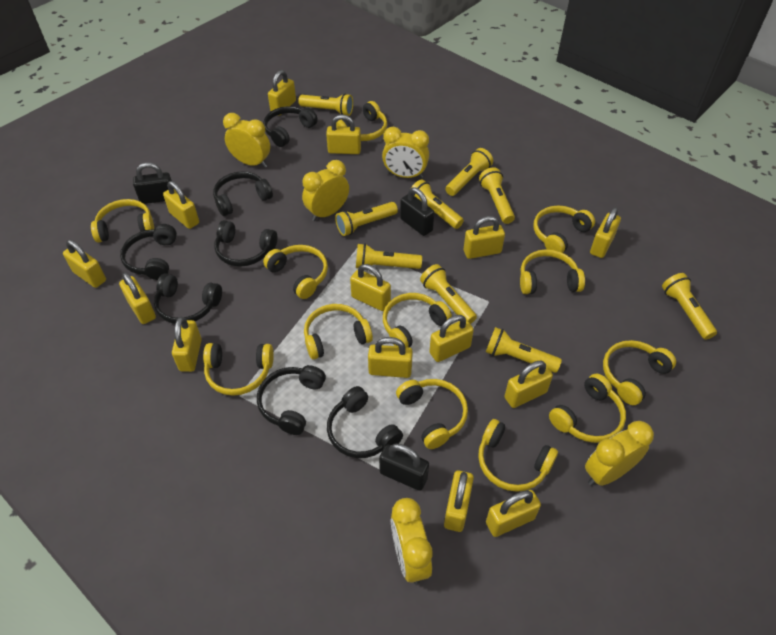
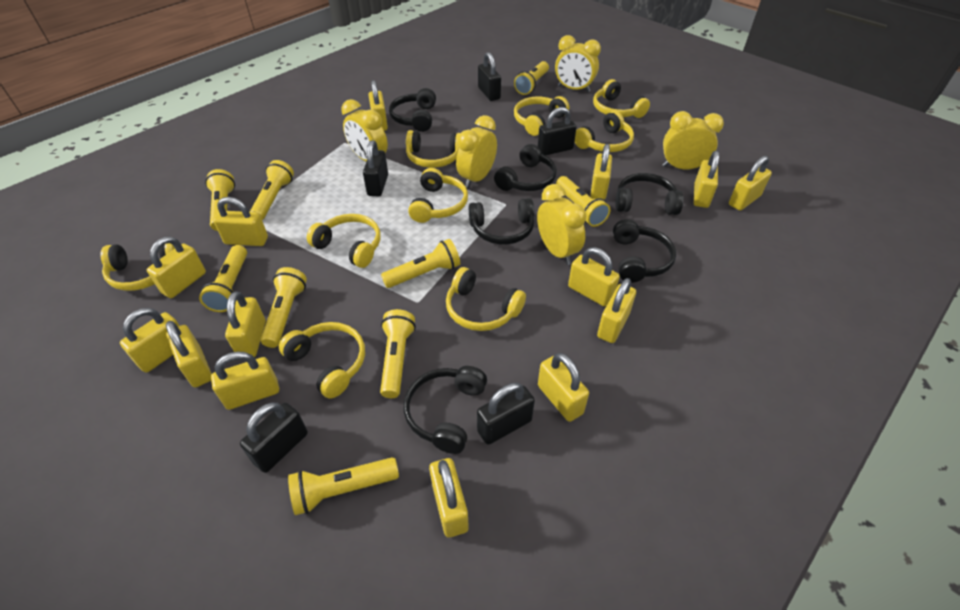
black headphones: 7 -> 6
black padlock: 3 -> 5
yellow headphones: 12 -> 9

